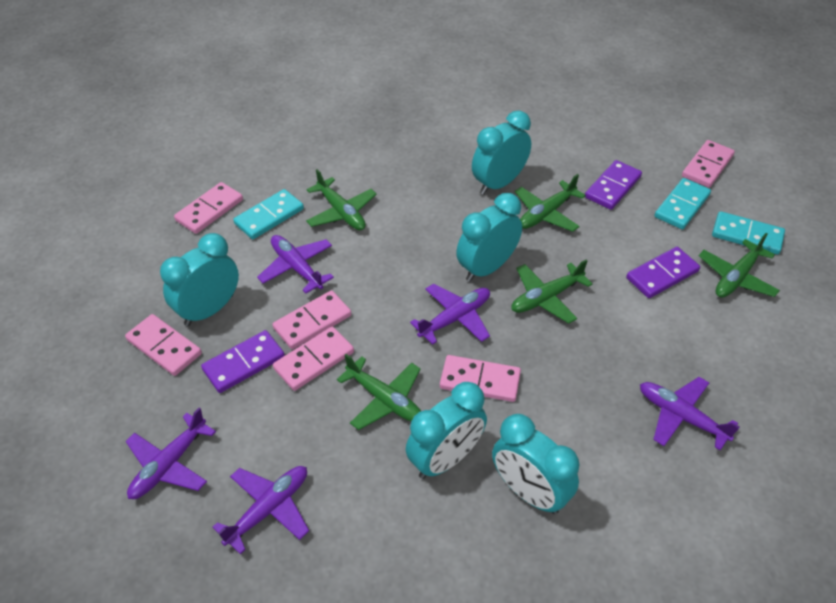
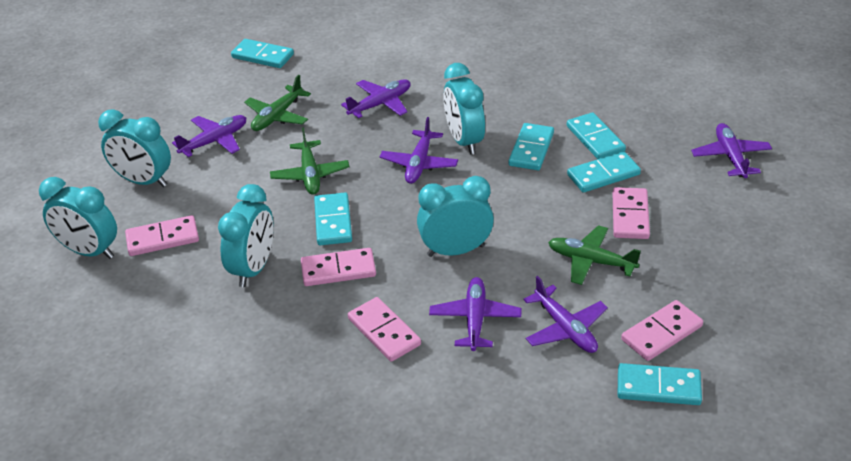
green plane: 5 -> 3
pink domino: 6 -> 5
purple domino: 3 -> 0
purple plane: 5 -> 6
turquoise domino: 3 -> 6

